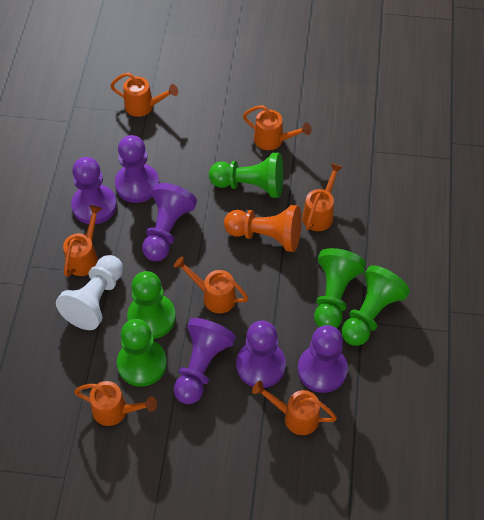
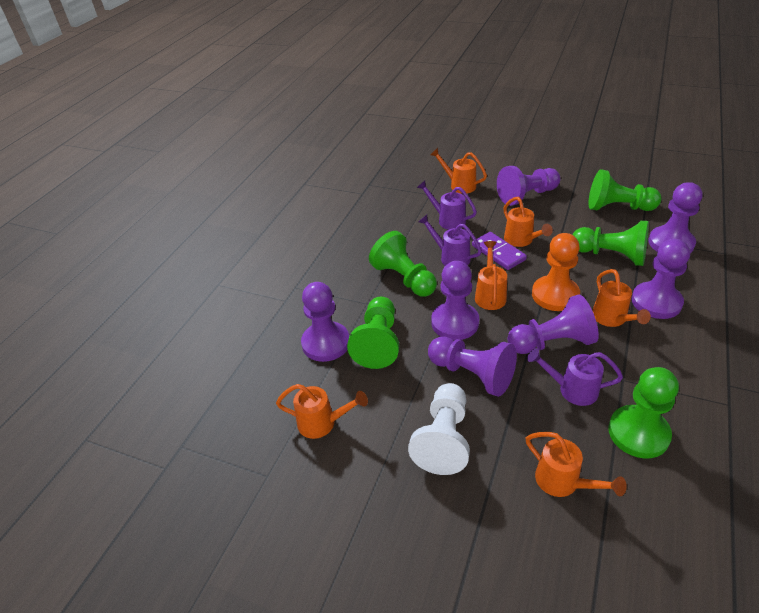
orange watering can: 7 -> 6
purple domino: 0 -> 1
purple pawn: 6 -> 7
purple watering can: 0 -> 3

